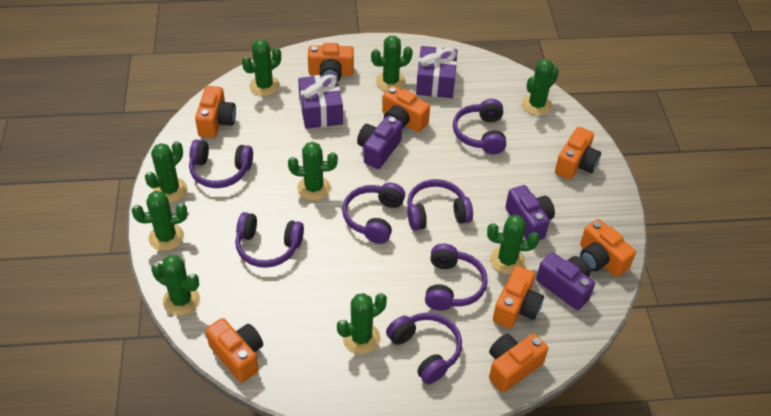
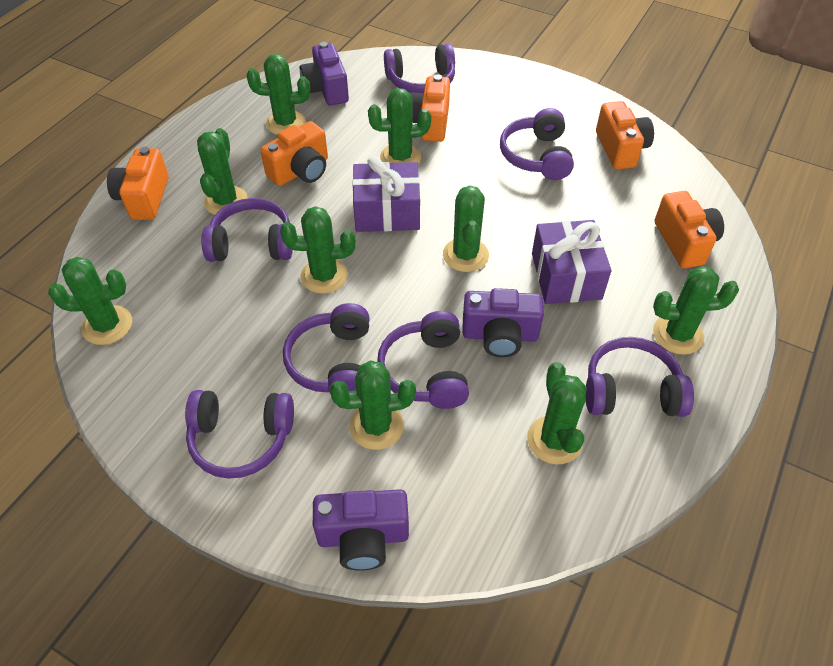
orange camera: 8 -> 5

